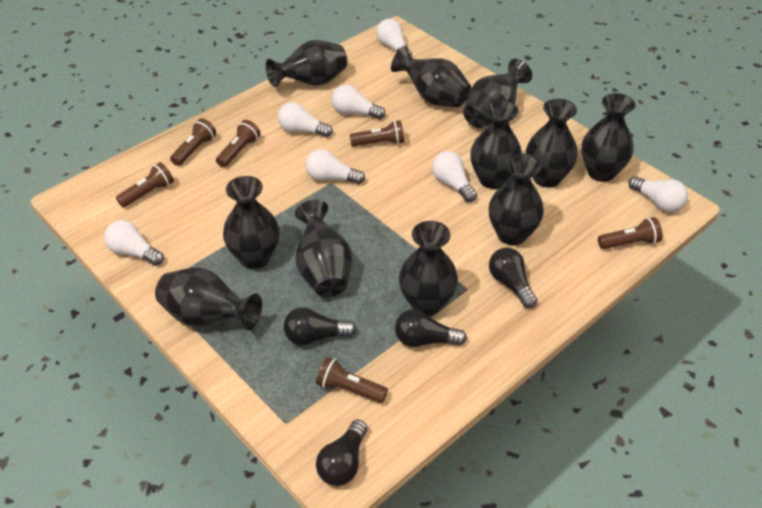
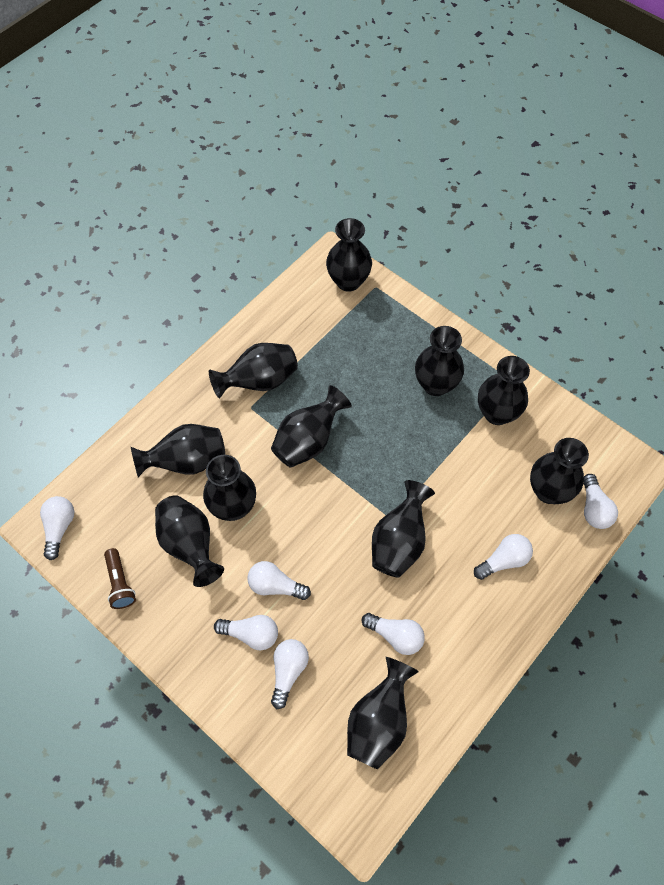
black light bulb: 4 -> 0
brown flashlight: 6 -> 1

